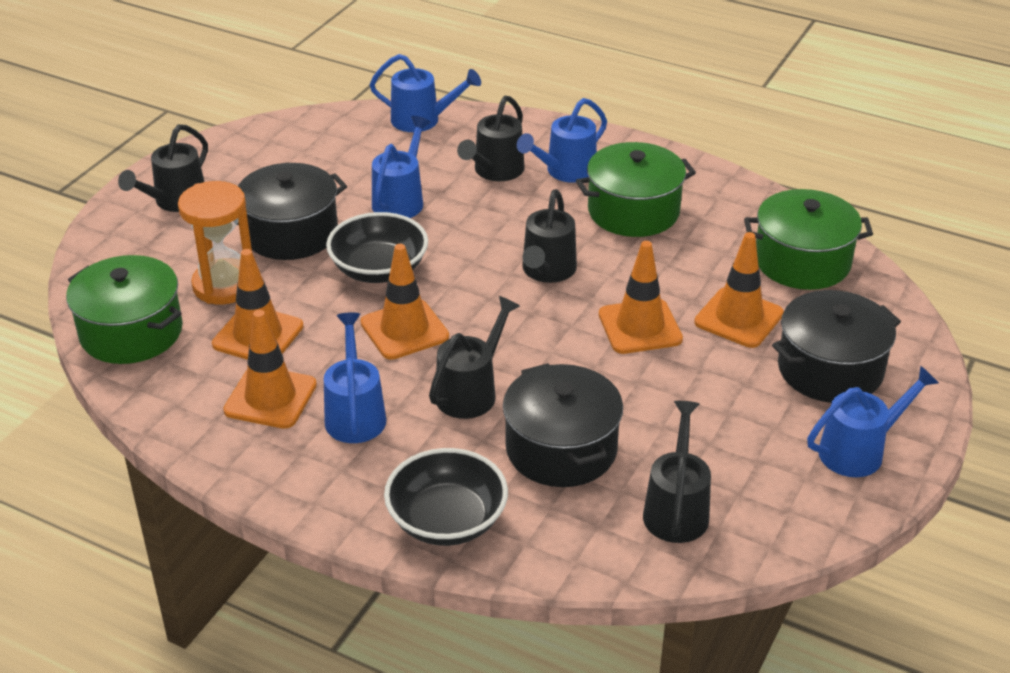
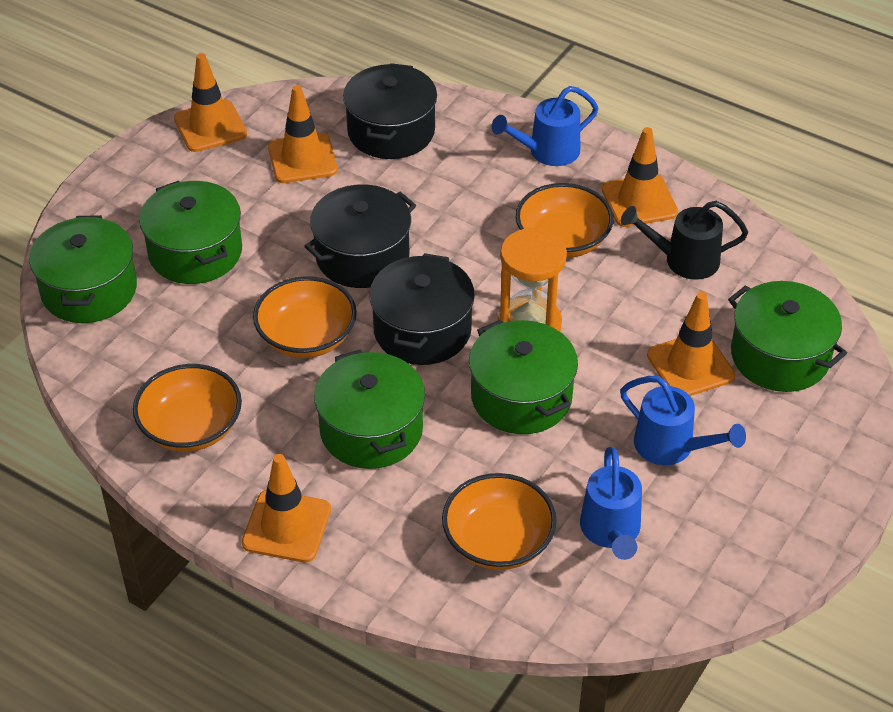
black bowl: 2 -> 0
black watering can: 5 -> 1
blue watering can: 5 -> 3
green pot: 3 -> 5
orange bowl: 0 -> 4

